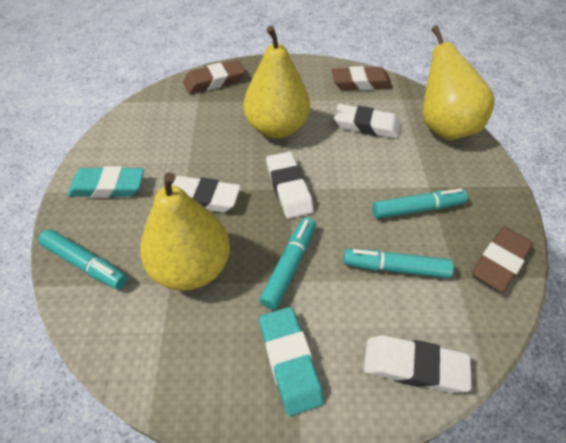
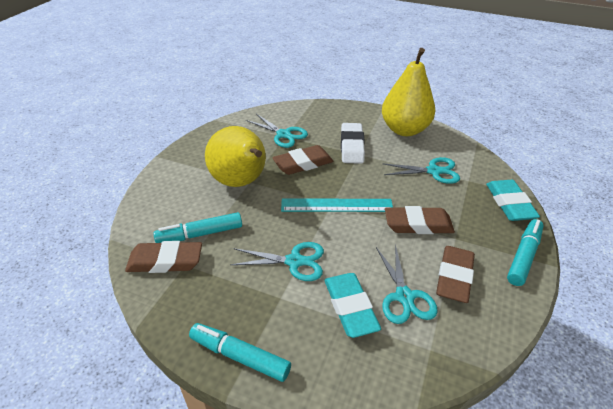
brown eraser: 3 -> 4
turquoise marker: 4 -> 3
turquoise ruler: 0 -> 1
turquoise scissors: 0 -> 4
white eraser: 4 -> 1
yellow pear: 3 -> 2

